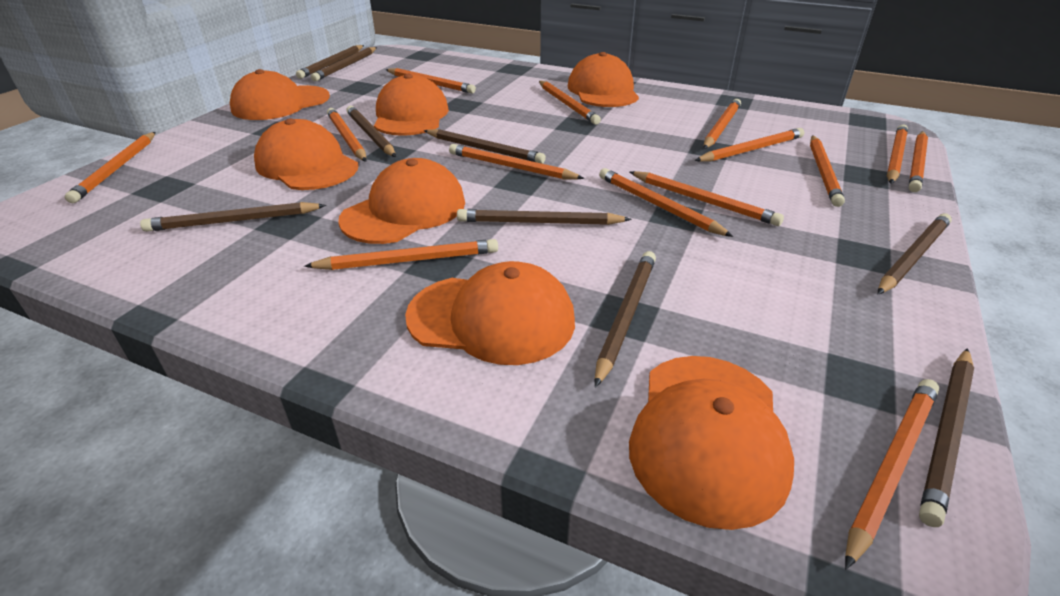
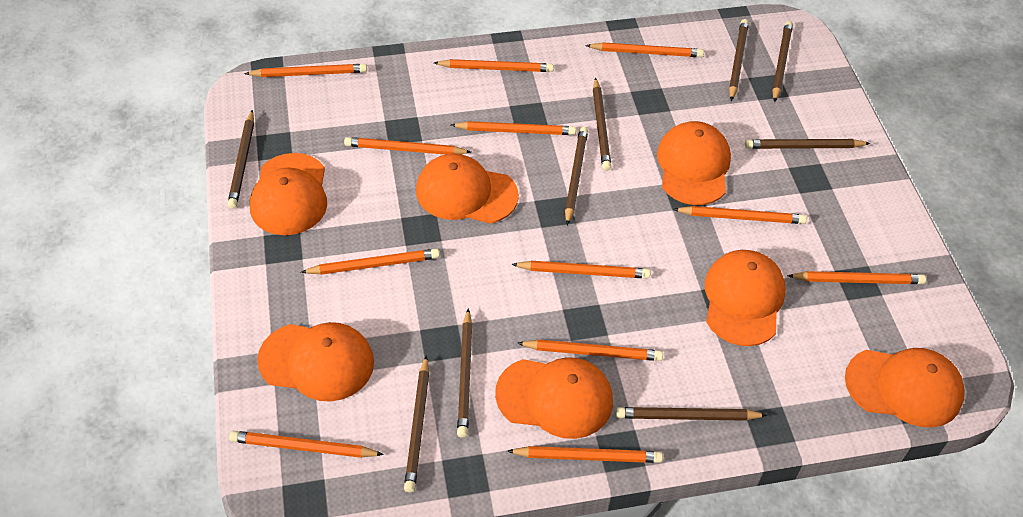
orange pencil: 14 -> 12

